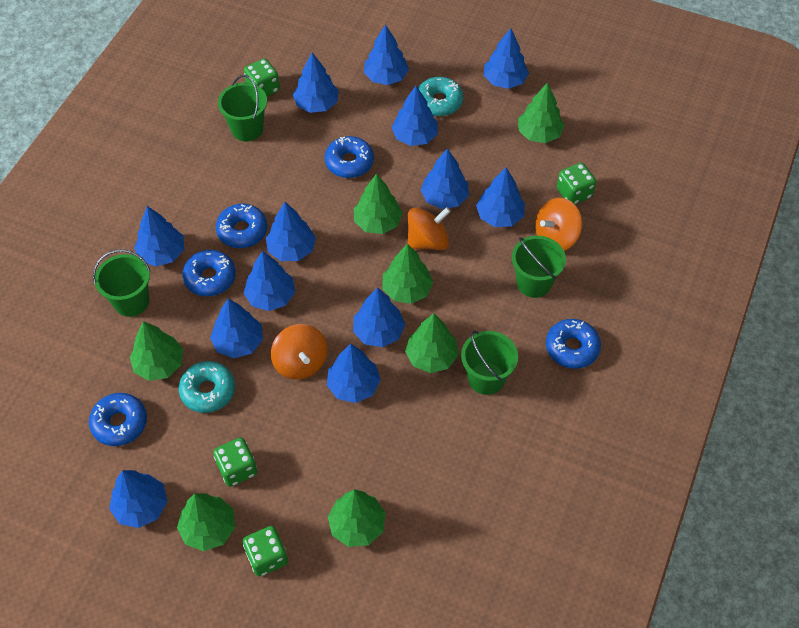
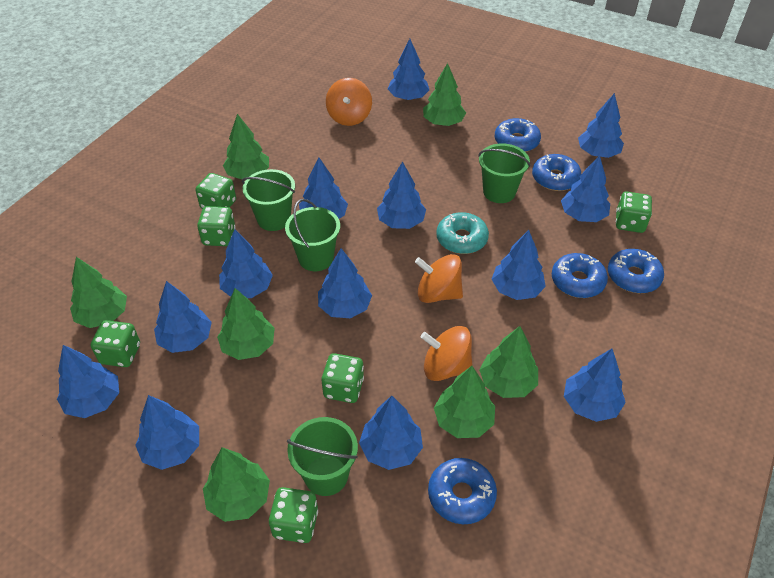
green dice: 4 -> 6
turquoise donut: 2 -> 1

